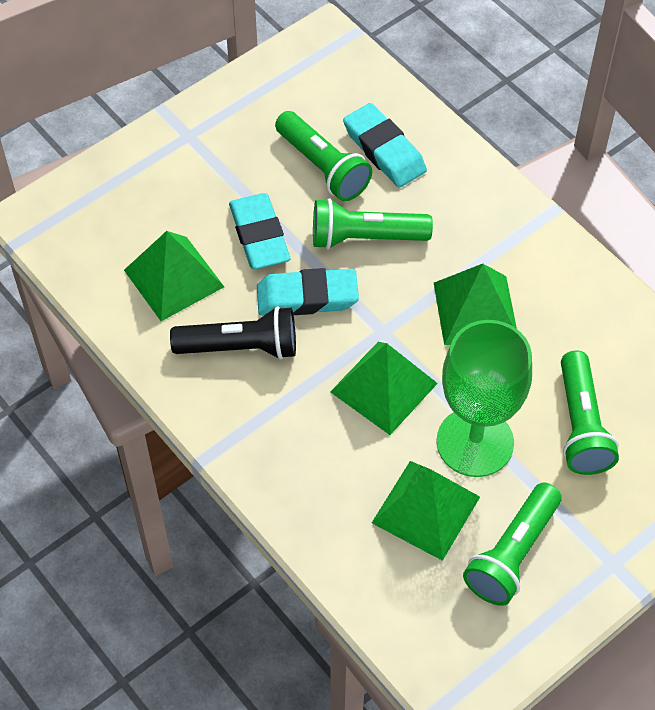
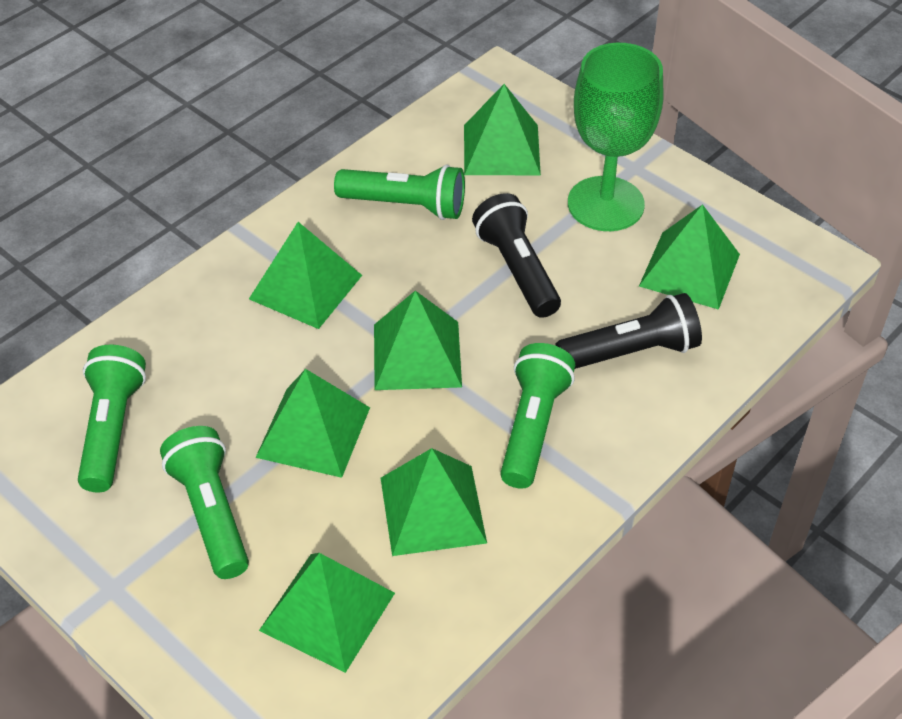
black flashlight: 1 -> 2
green pyramid: 4 -> 7
turquoise eraser: 3 -> 0

